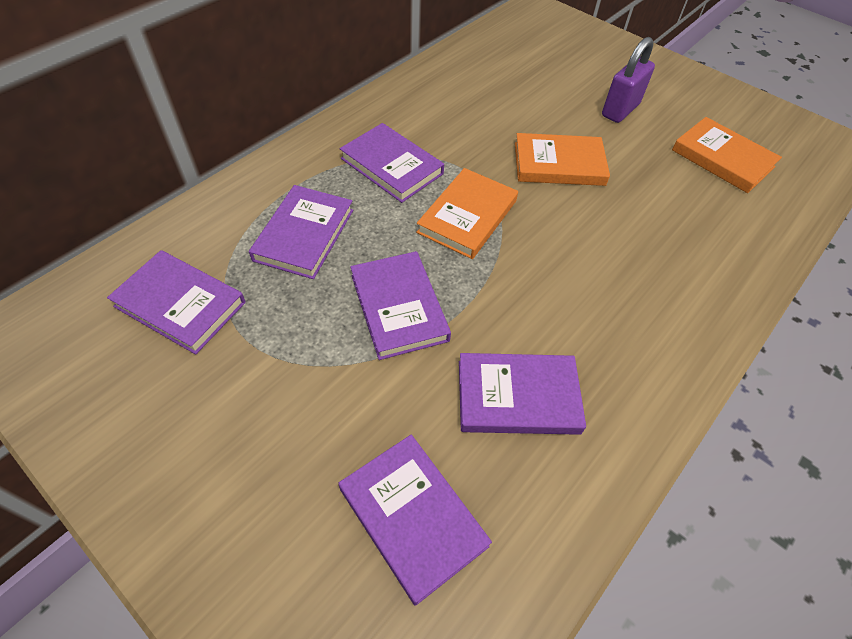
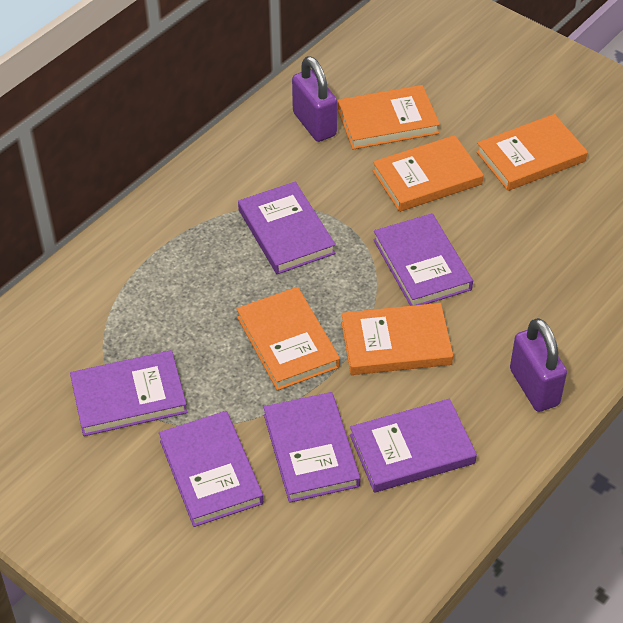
orange book: 3 -> 5
purple padlock: 1 -> 2

